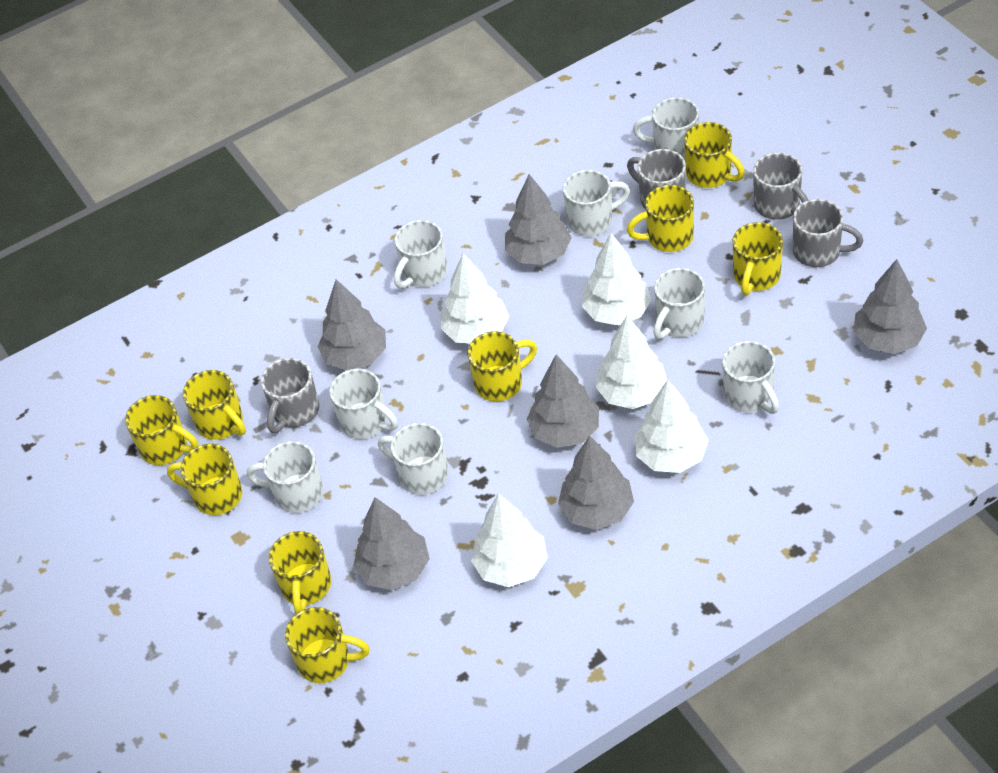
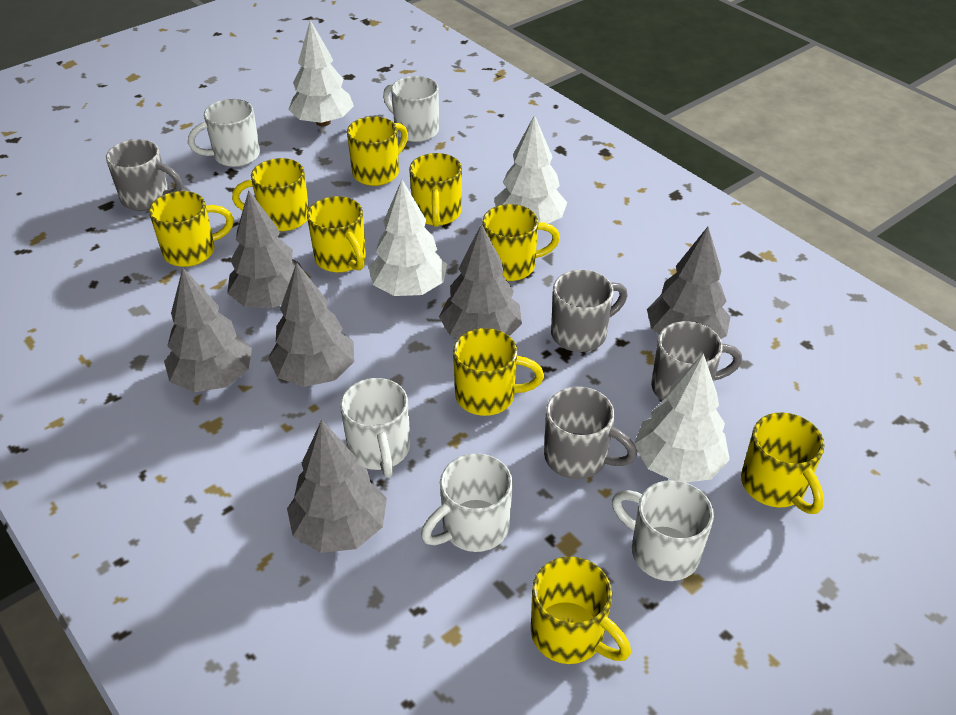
white mug: 8 -> 5
white tree: 5 -> 4

